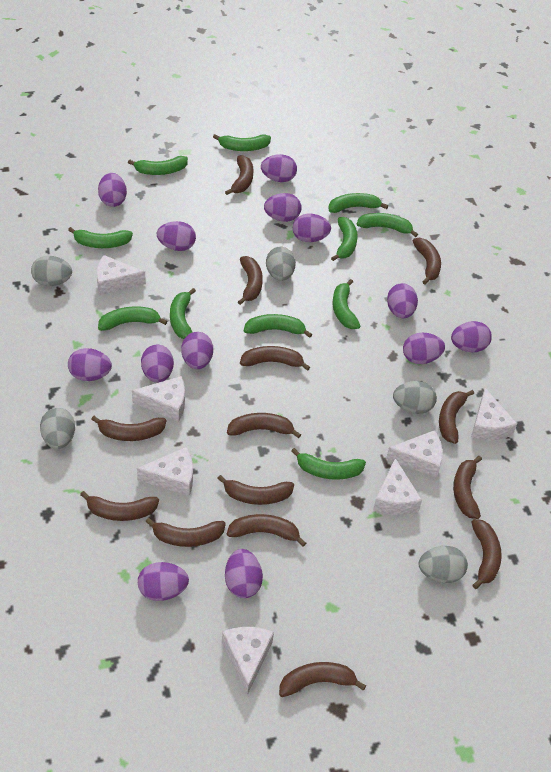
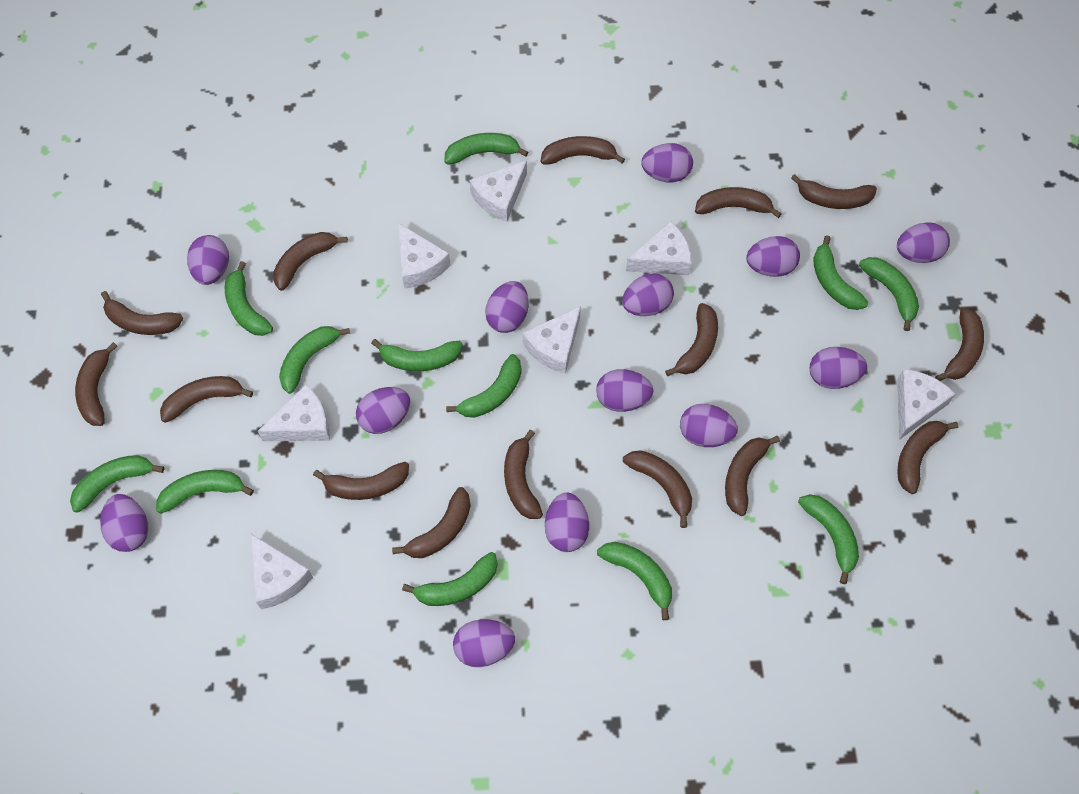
brown banana: 14 -> 15
green banana: 11 -> 12
grey egg: 5 -> 0

